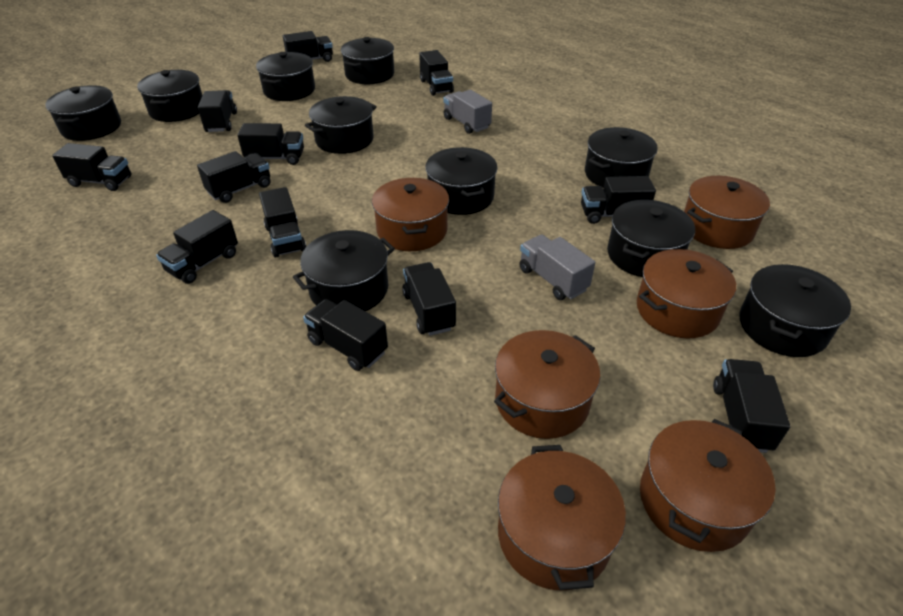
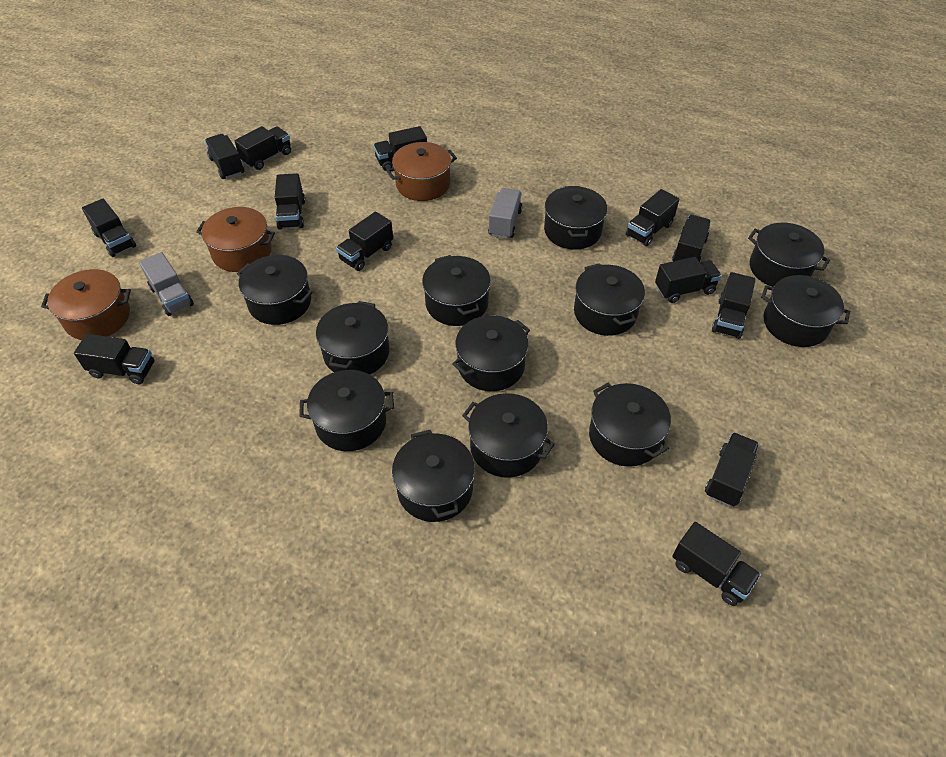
black pot: 10 -> 12
black truck: 12 -> 13
brown pot: 6 -> 3

